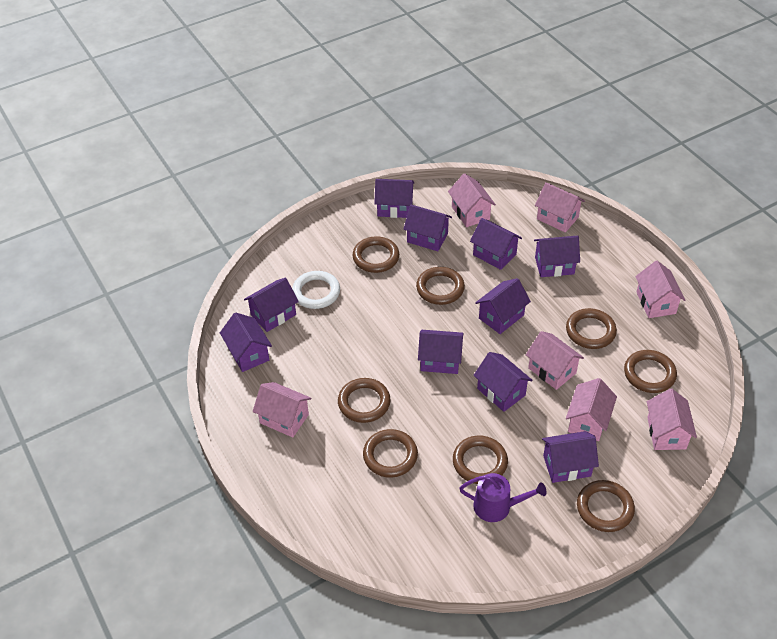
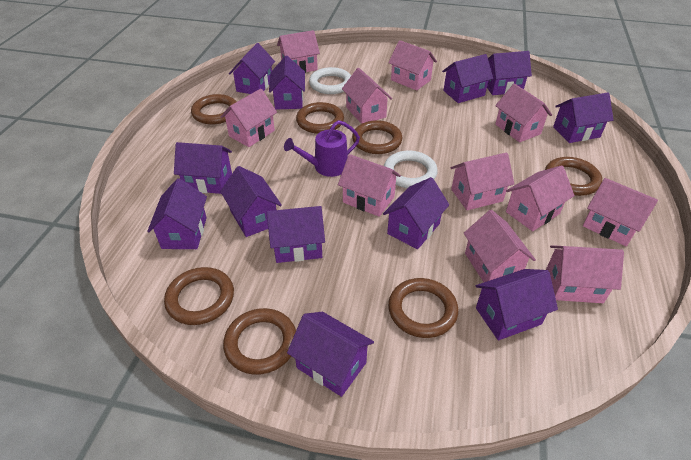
brown ring: 8 -> 7
pink house: 7 -> 11
purple house: 10 -> 12
white ring: 1 -> 2

